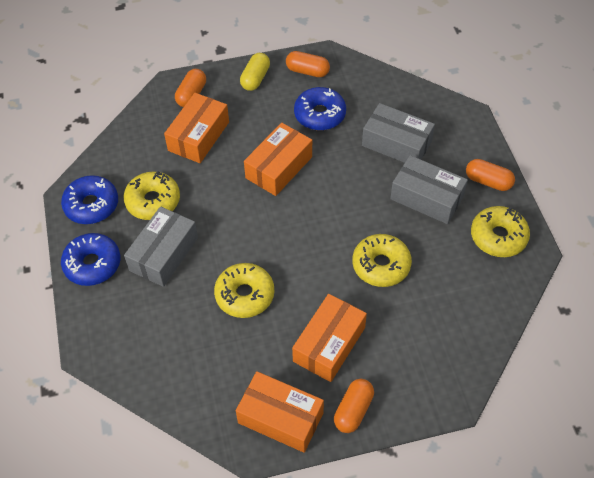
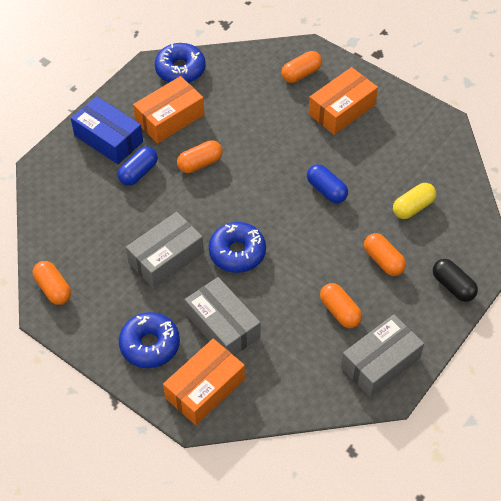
black capsule: 0 -> 1
blue box: 0 -> 1
blue capsule: 0 -> 2
orange box: 4 -> 3
orange capsule: 4 -> 5
yellow donut: 4 -> 0

